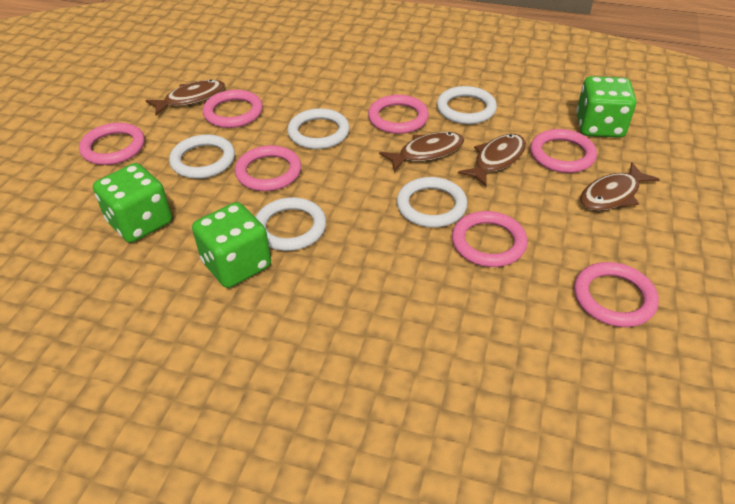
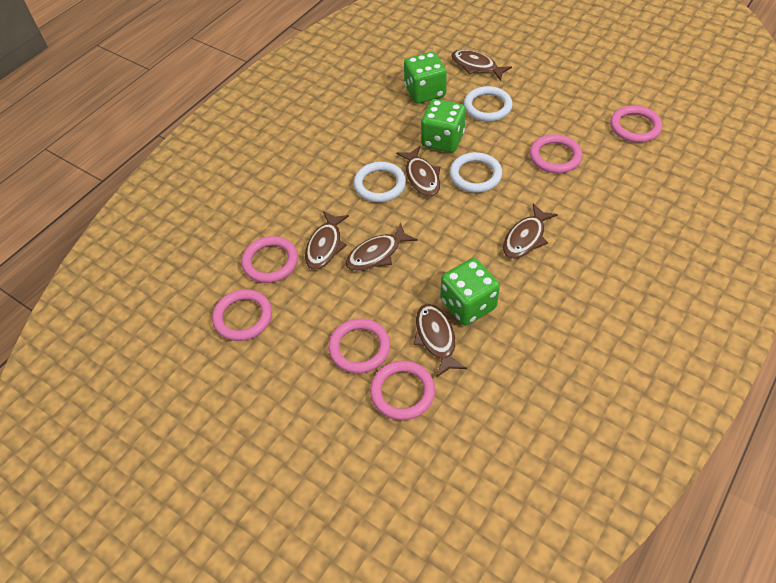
brown fish: 4 -> 6
pink ring: 7 -> 6
white ring: 5 -> 3

